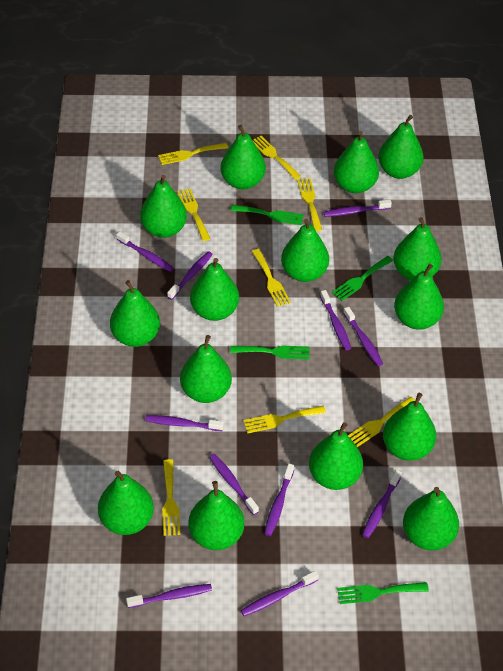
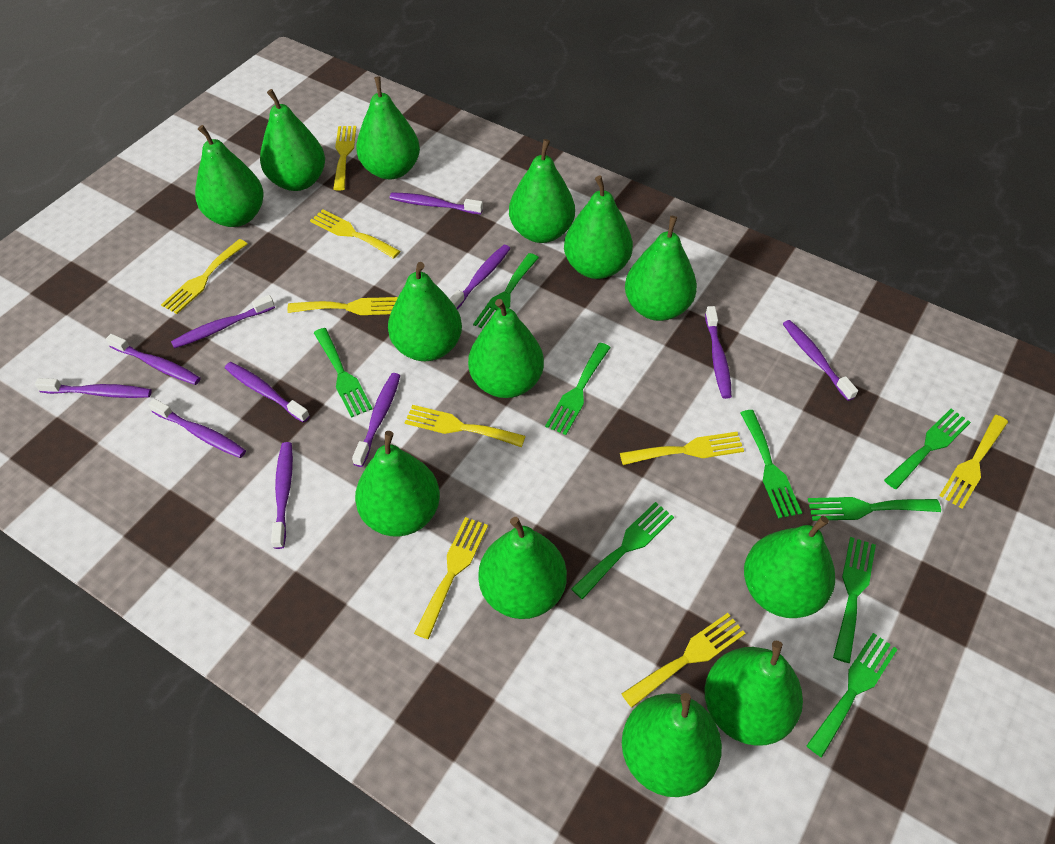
green fork: 4 -> 9
green pear: 15 -> 13
yellow fork: 8 -> 9

